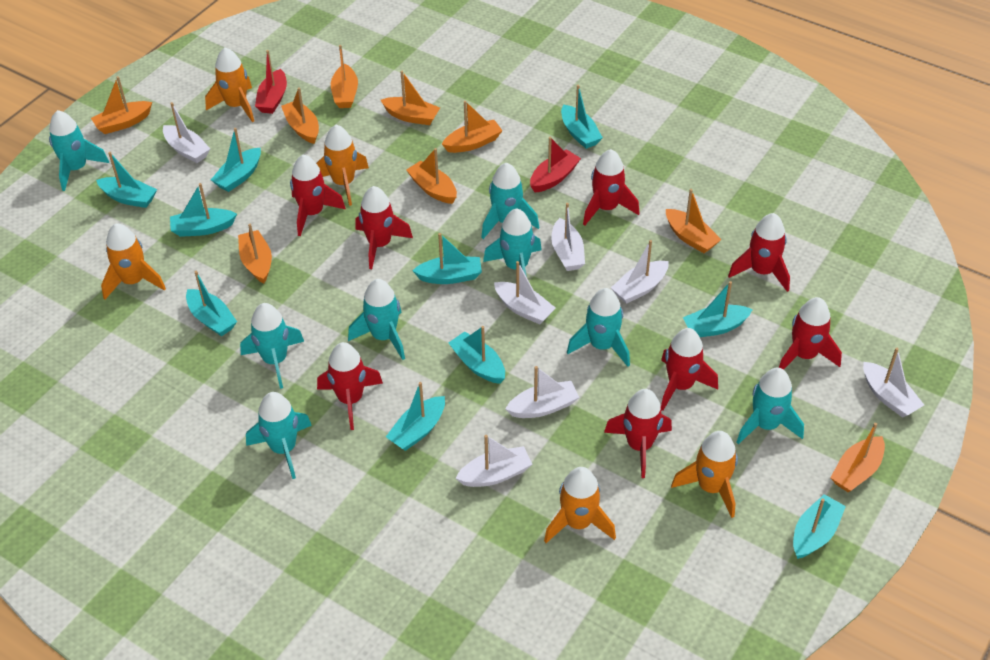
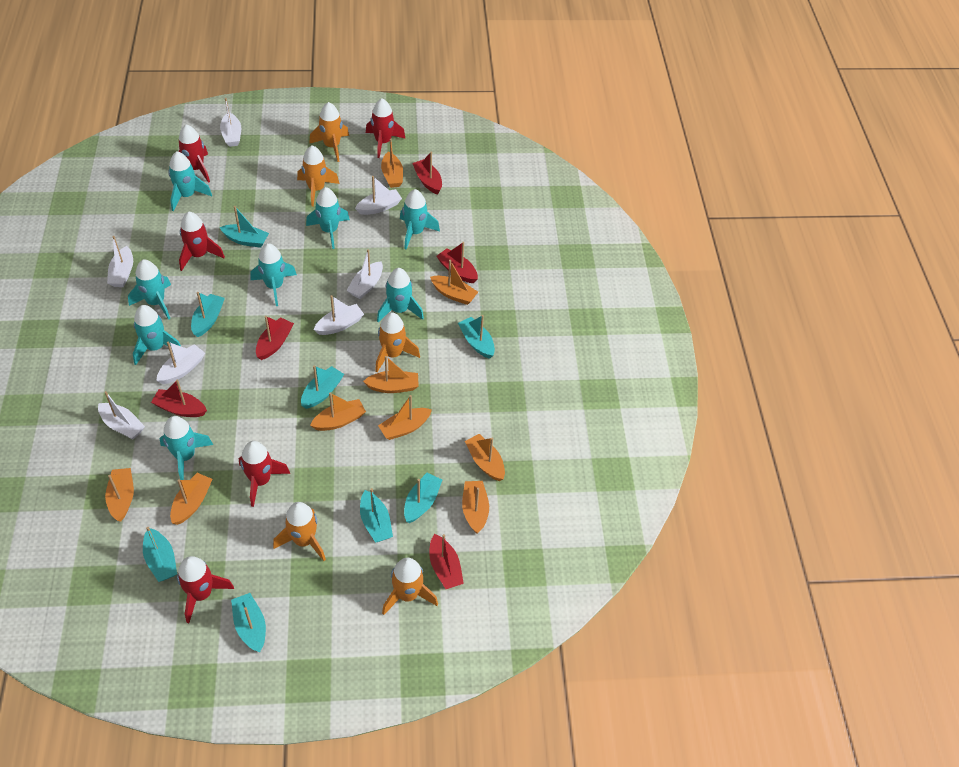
red boat: 2 -> 5
red rocket: 8 -> 5
turquoise boat: 10 -> 8

